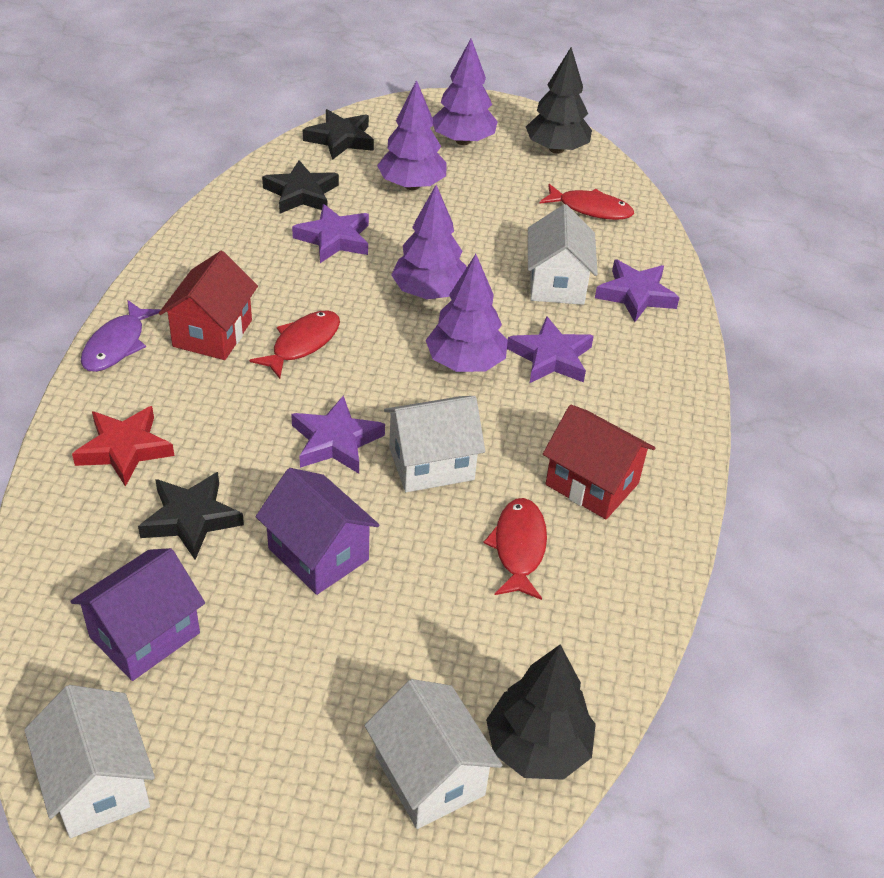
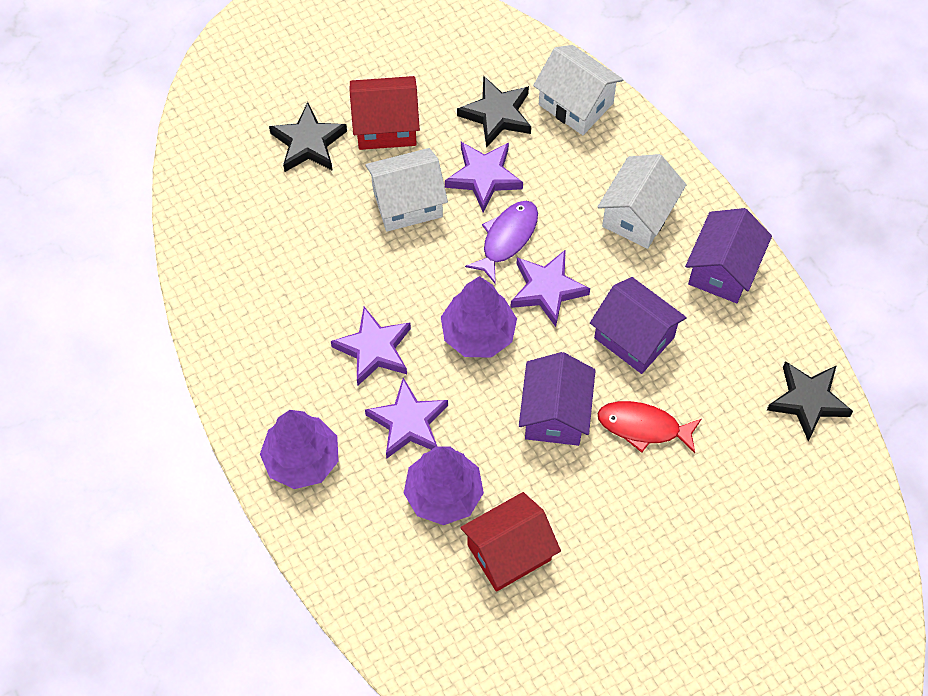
black tree: 2 -> 0
purple house: 2 -> 3
purple tree: 4 -> 3
red fish: 3 -> 1
red star: 1 -> 0
white house: 4 -> 3

